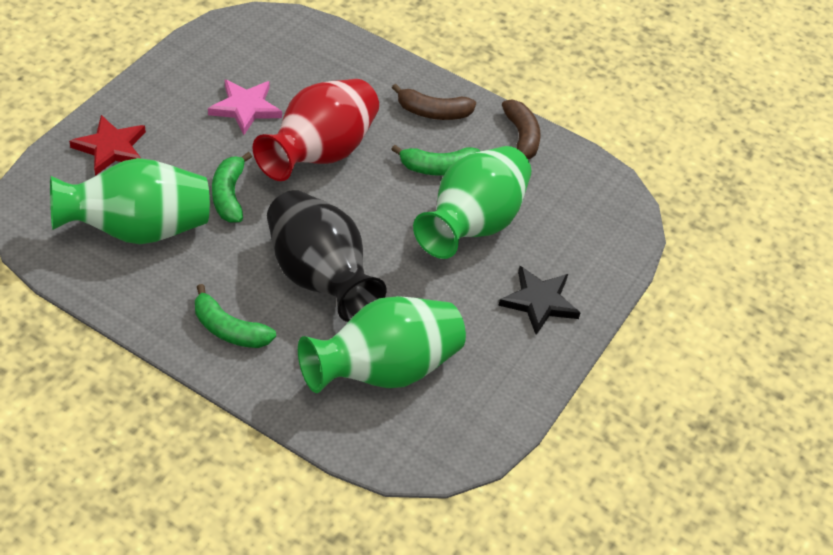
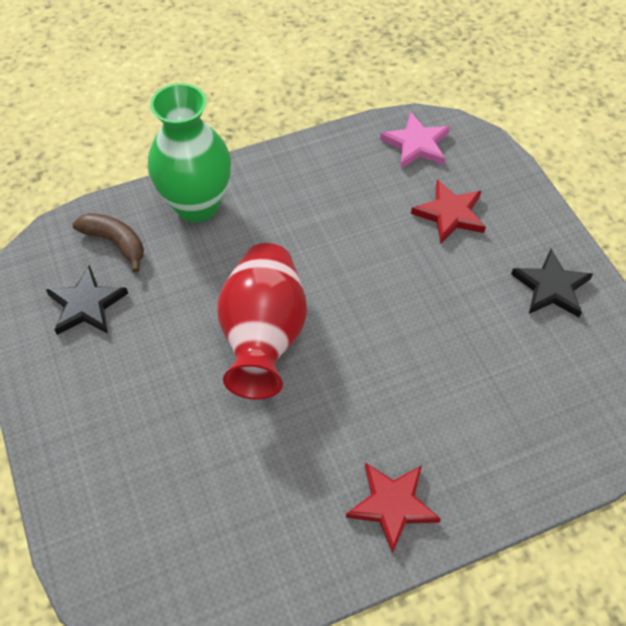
black star: 1 -> 2
black vase: 1 -> 0
brown banana: 2 -> 1
green banana: 3 -> 0
green vase: 3 -> 1
red star: 1 -> 2

